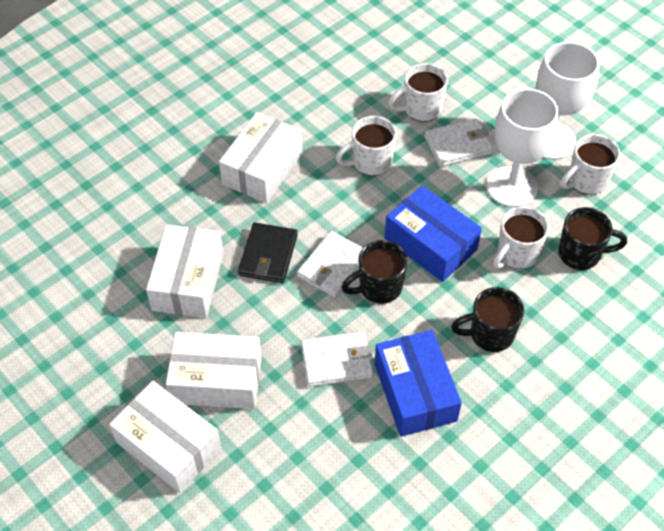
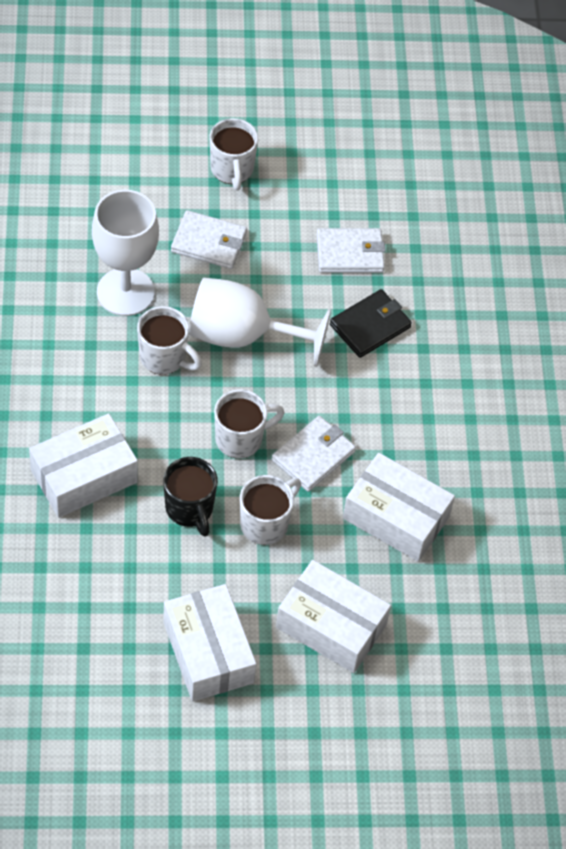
black mug: 3 -> 1
blue box: 2 -> 0

